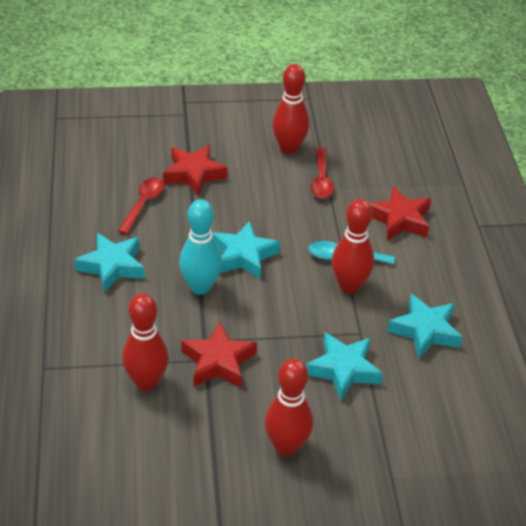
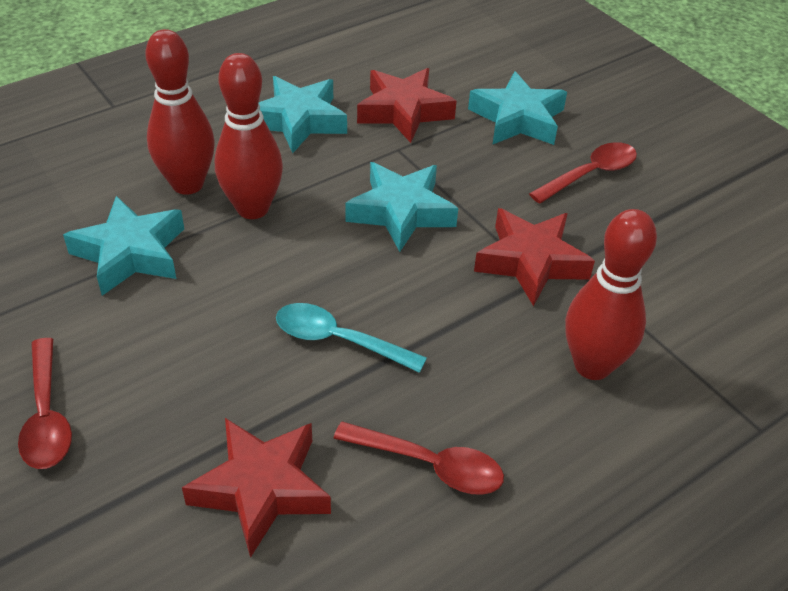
red bowling pin: 4 -> 3
red spoon: 2 -> 3
turquoise bowling pin: 1 -> 0

